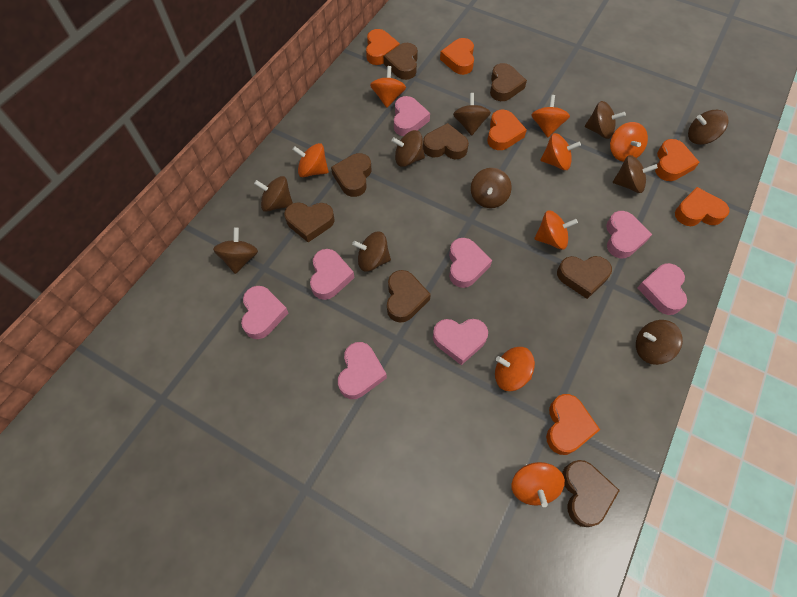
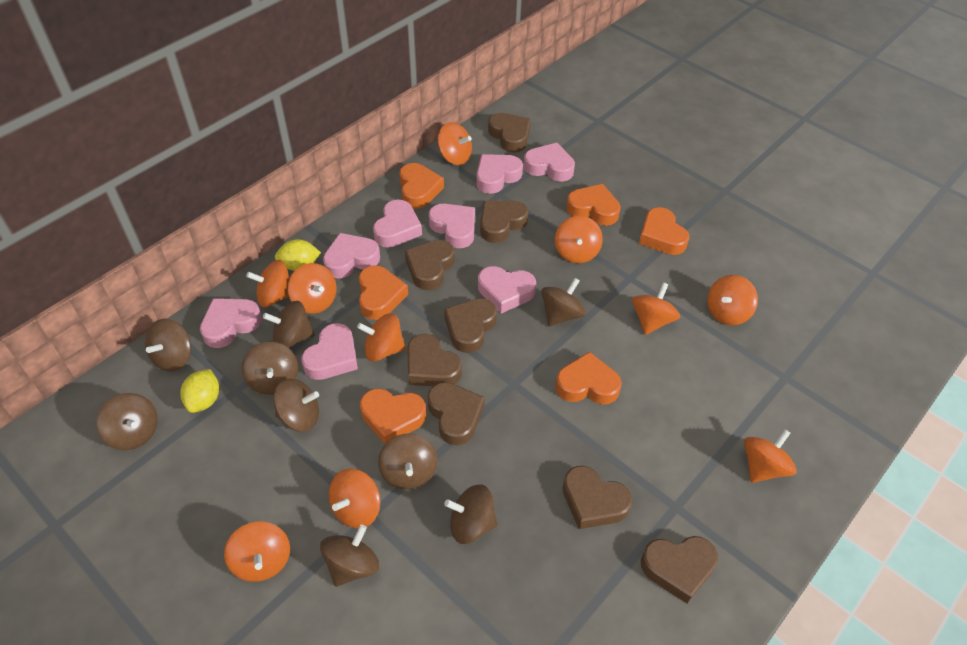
brown spinning top: 10 -> 9
orange spinning top: 8 -> 10
yellow lemon: 0 -> 2

